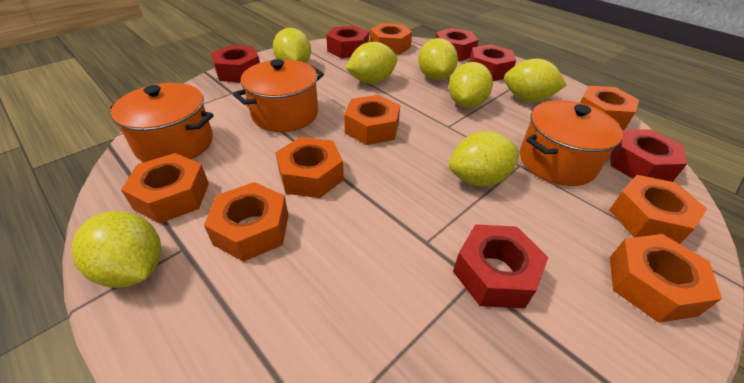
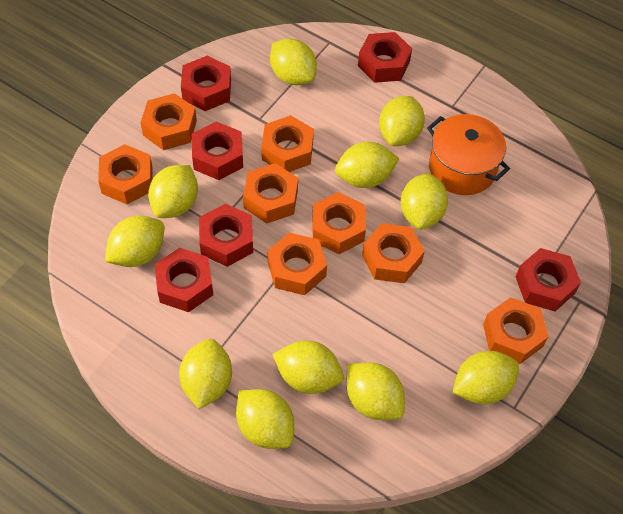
orange pot: 3 -> 1
yellow lemon: 7 -> 11

